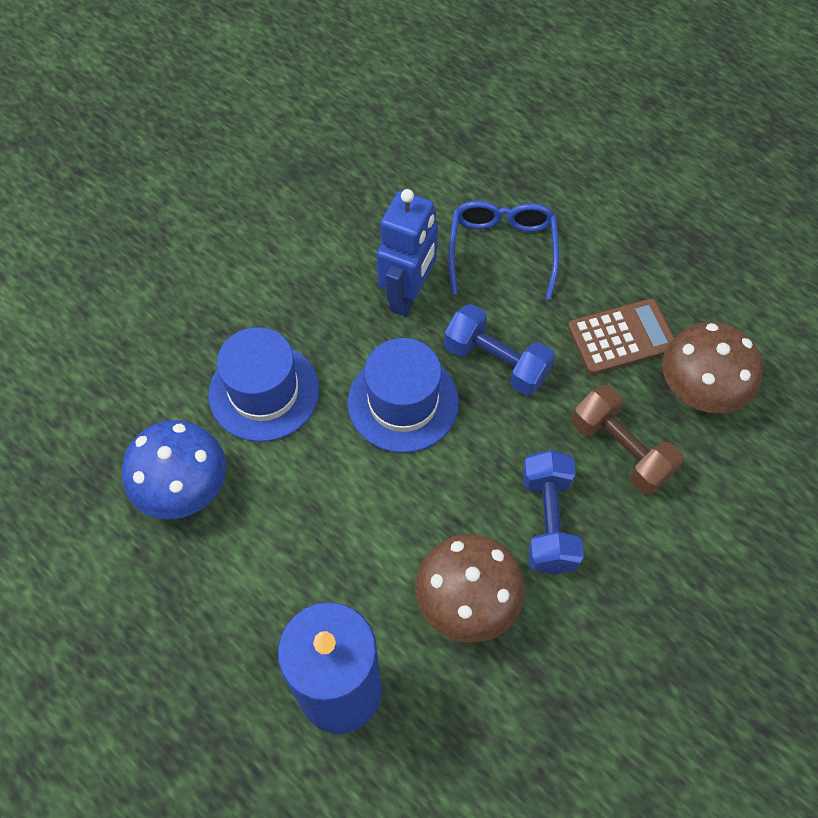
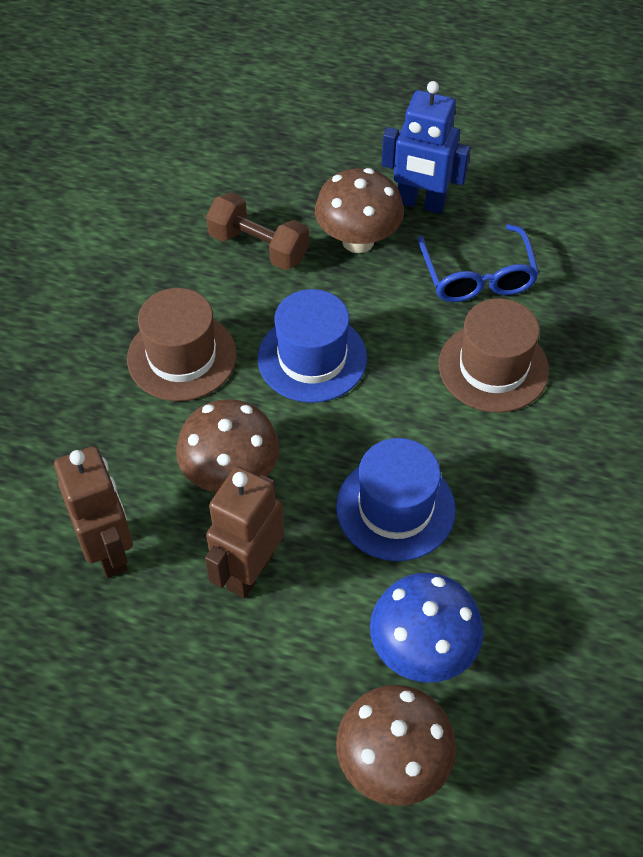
blue candle: 1 -> 0
blue dumbbell: 2 -> 0
brown calculator: 1 -> 0
brown hat: 0 -> 2
brown mushroom: 2 -> 3
brown robot: 0 -> 2

